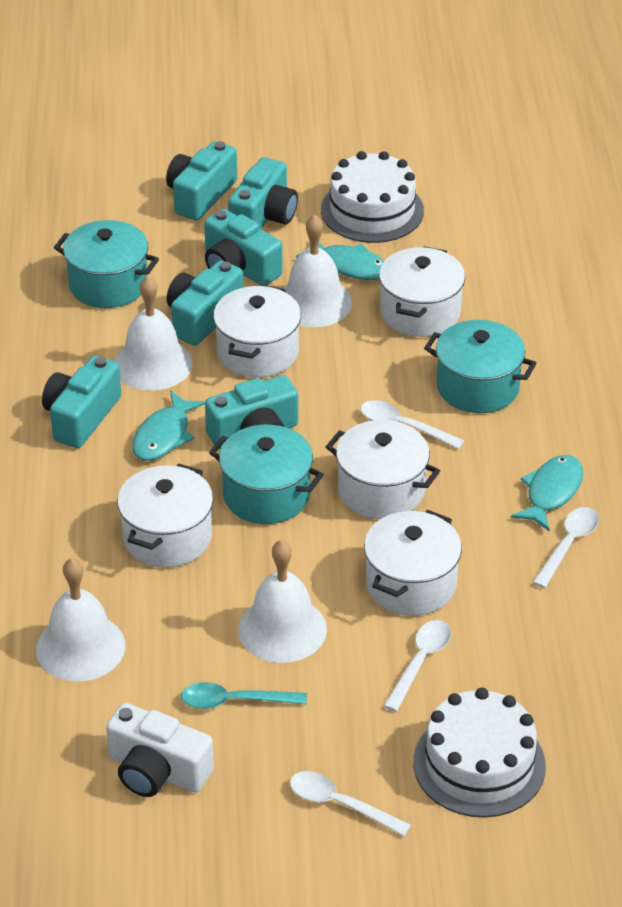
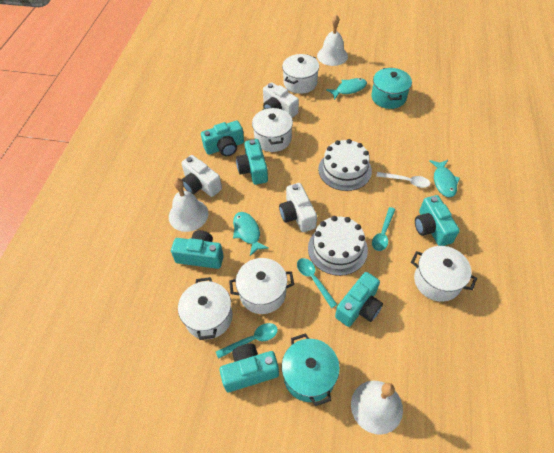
turquoise pot: 3 -> 2
turquoise spoon: 1 -> 3
white bell: 4 -> 3
white camera: 1 -> 3
white spoon: 4 -> 1

